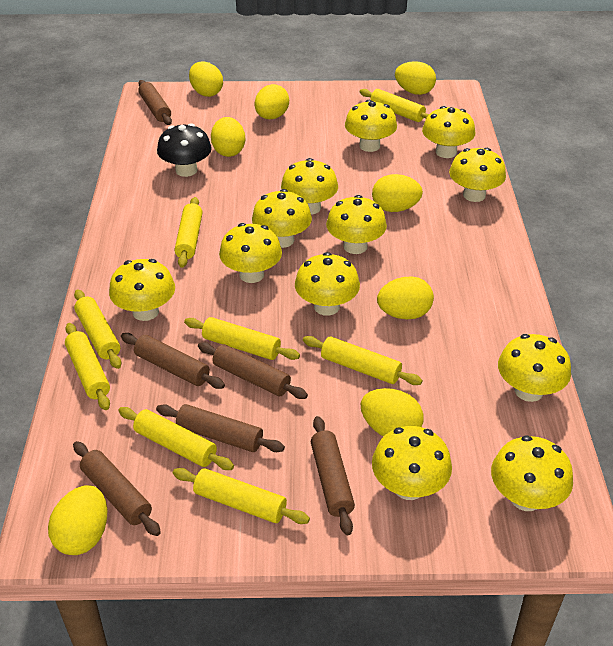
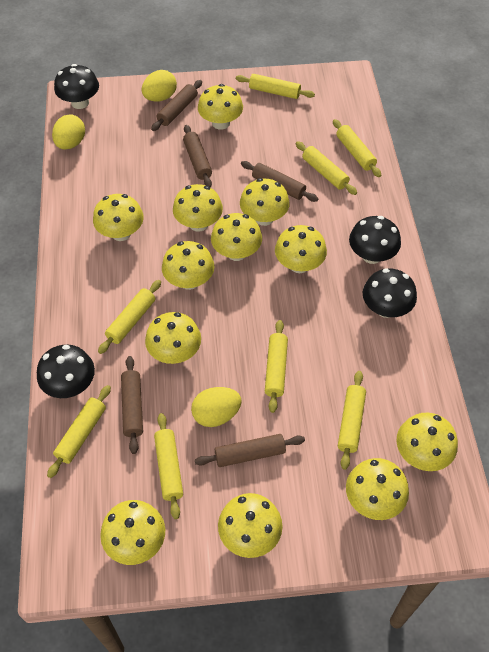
black mushroom: 1 -> 4
brown rolling pin: 6 -> 5
yellow egg: 8 -> 3

